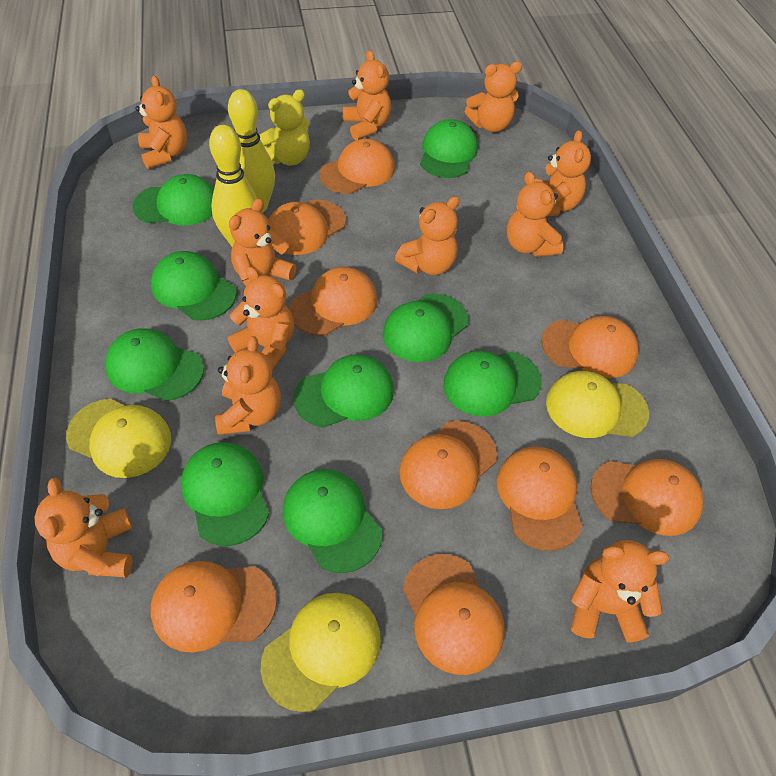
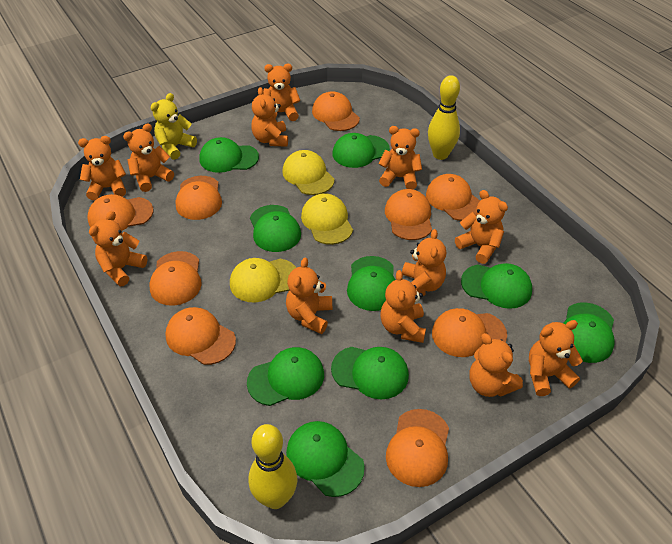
orange teddy bear: 11 -> 12

